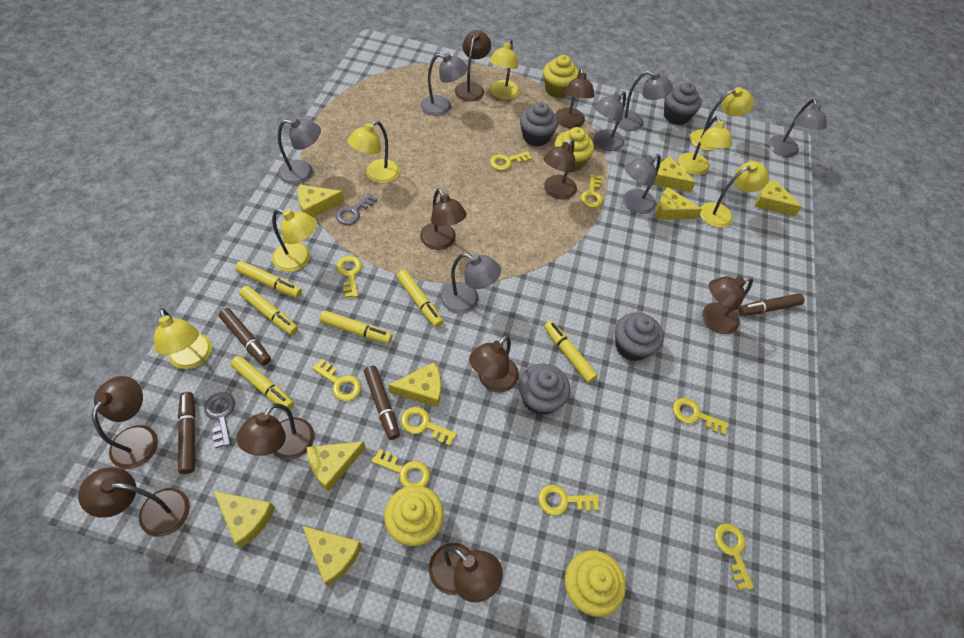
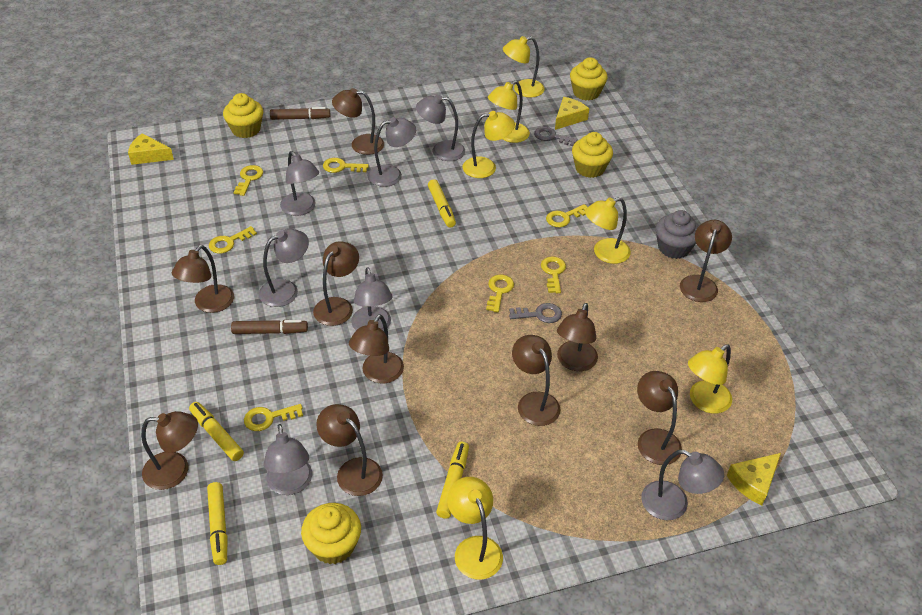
brown marker: 4 -> 2
grey cupcake: 4 -> 1
yellow cheese: 8 -> 3
yellow key: 9 -> 7
yellow lamp: 7 -> 6
yellow marker: 6 -> 4

